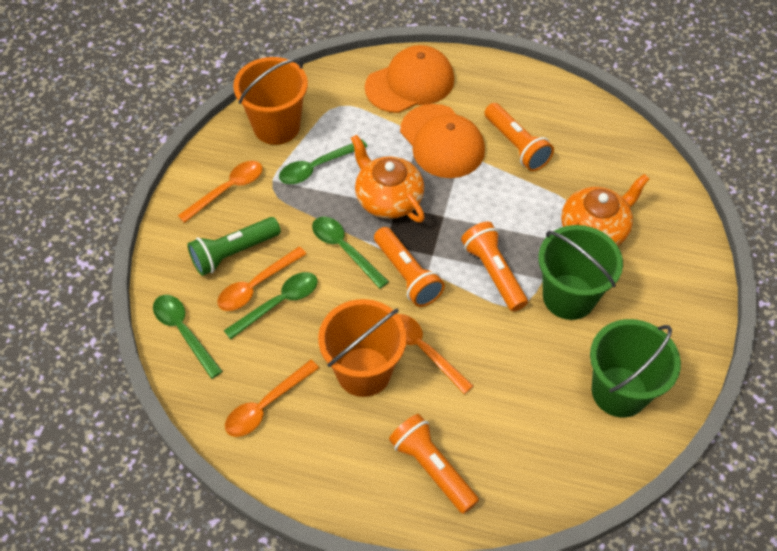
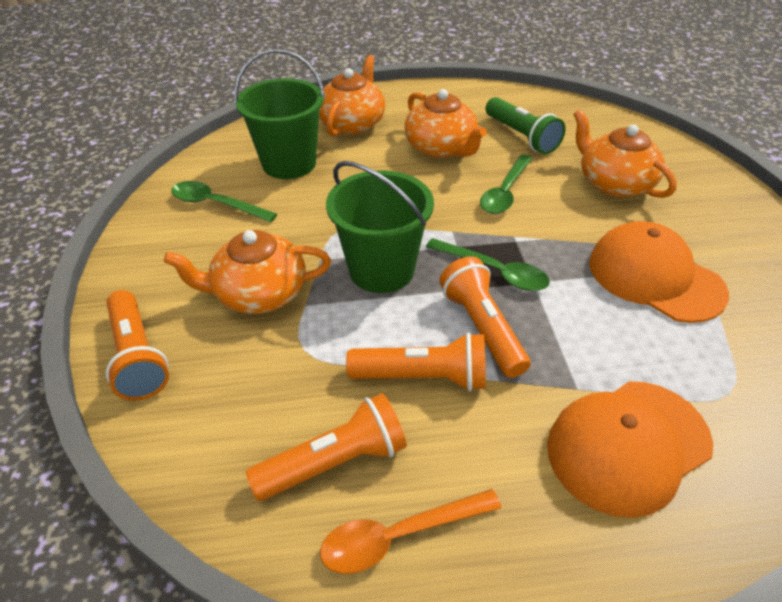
green spoon: 4 -> 3
orange bucket: 2 -> 0
orange spoon: 4 -> 1
orange teapot: 2 -> 4

